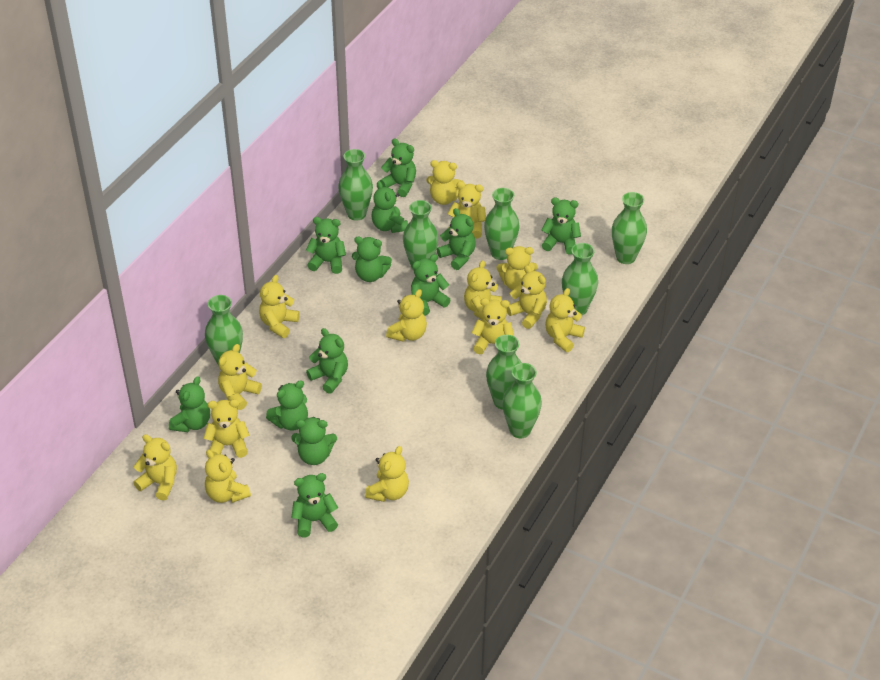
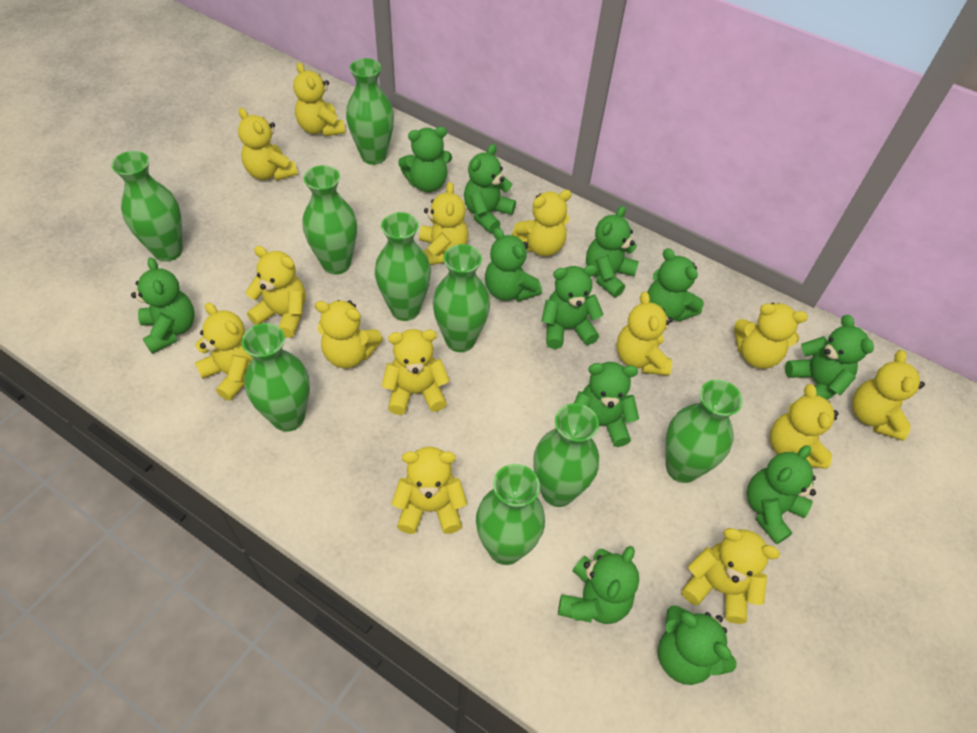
green vase: 8 -> 9

